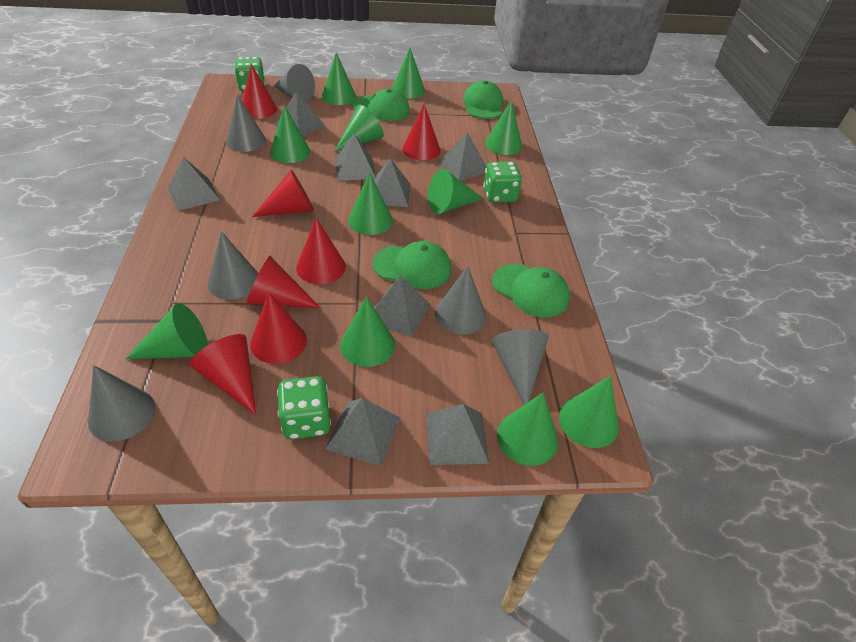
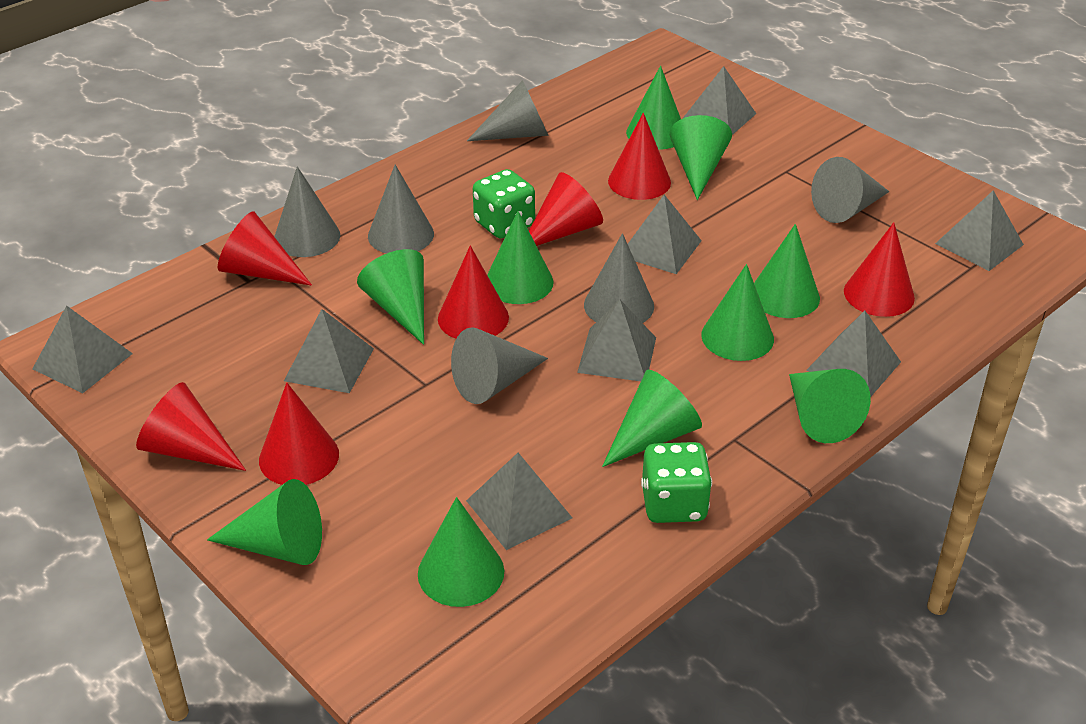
green cap: 4 -> 0
green cone: 11 -> 10
green dice: 3 -> 2

